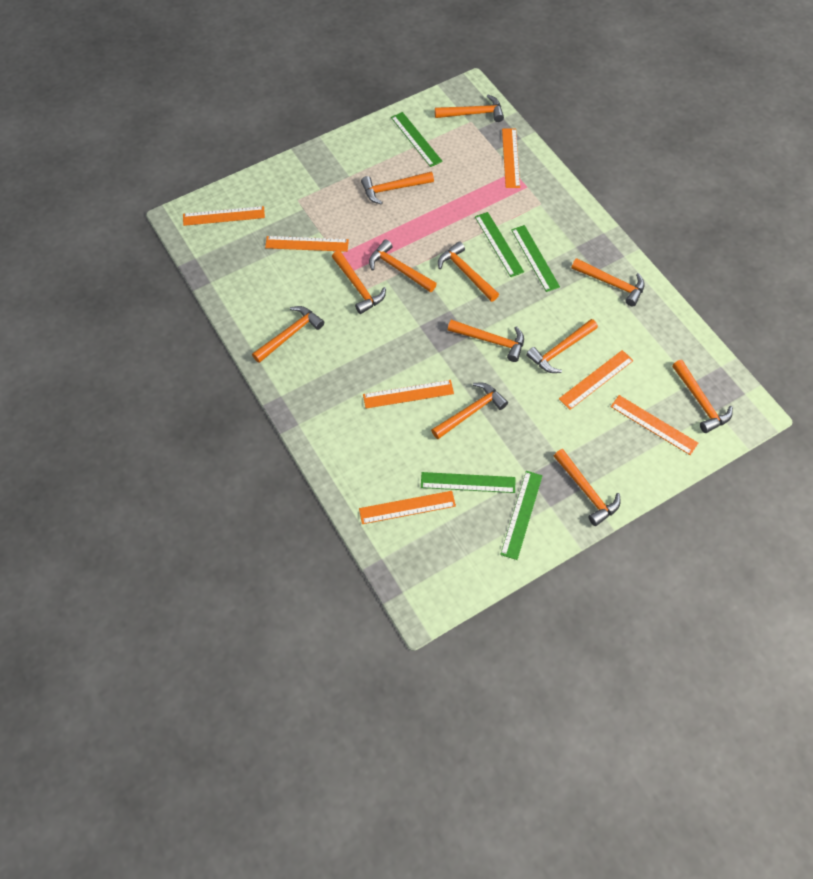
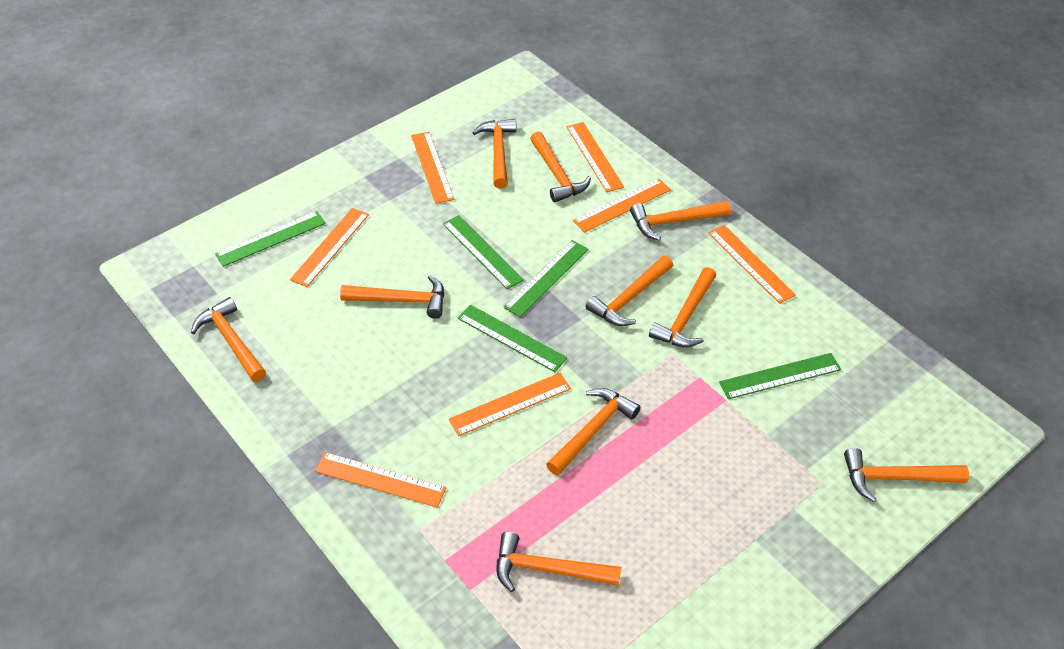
orange hammer: 12 -> 10

